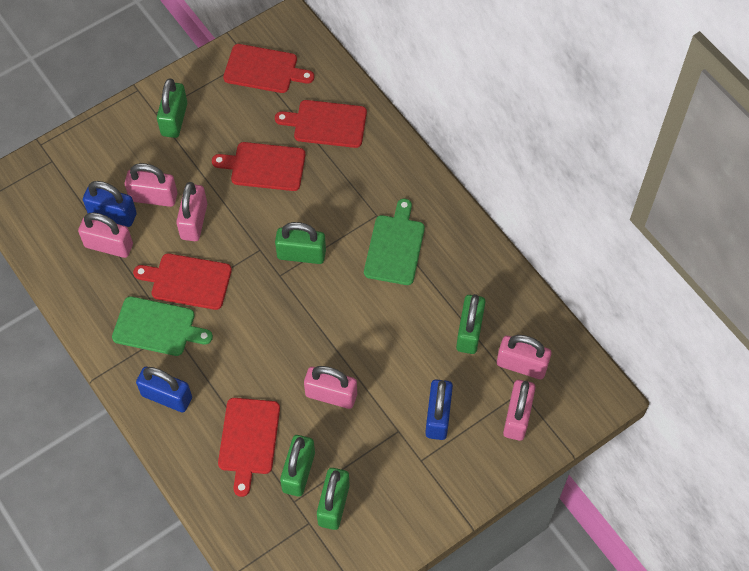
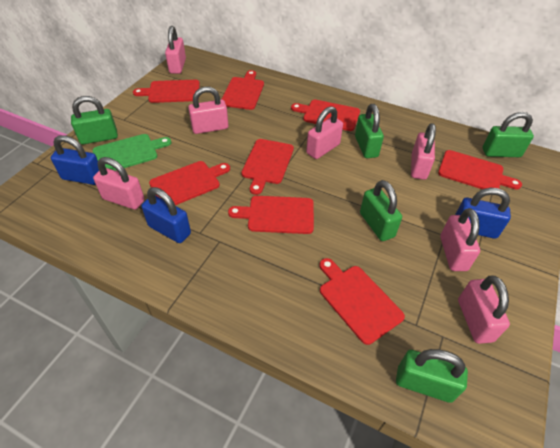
green cutting board: 2 -> 1
pink padlock: 6 -> 7
red cutting board: 5 -> 8

